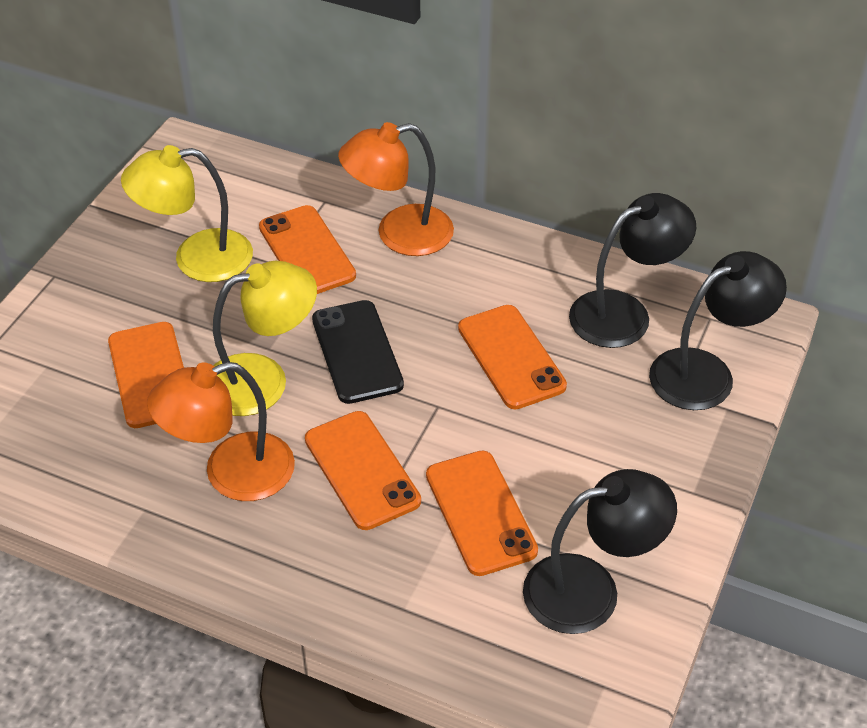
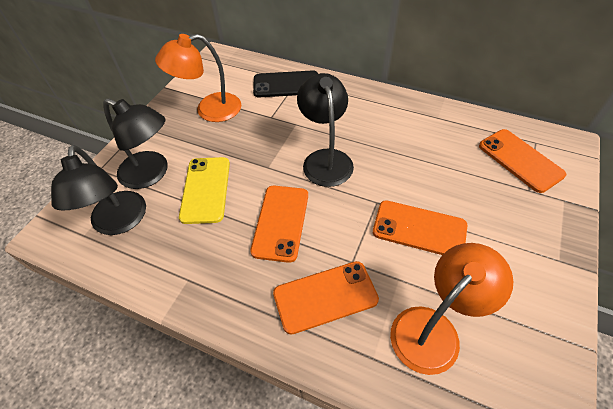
orange phone: 5 -> 4
yellow lamp: 2 -> 0
yellow phone: 0 -> 1

